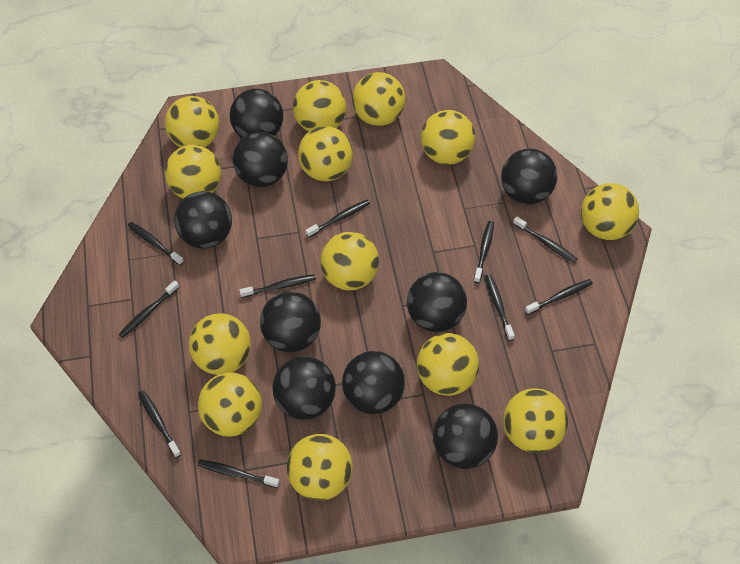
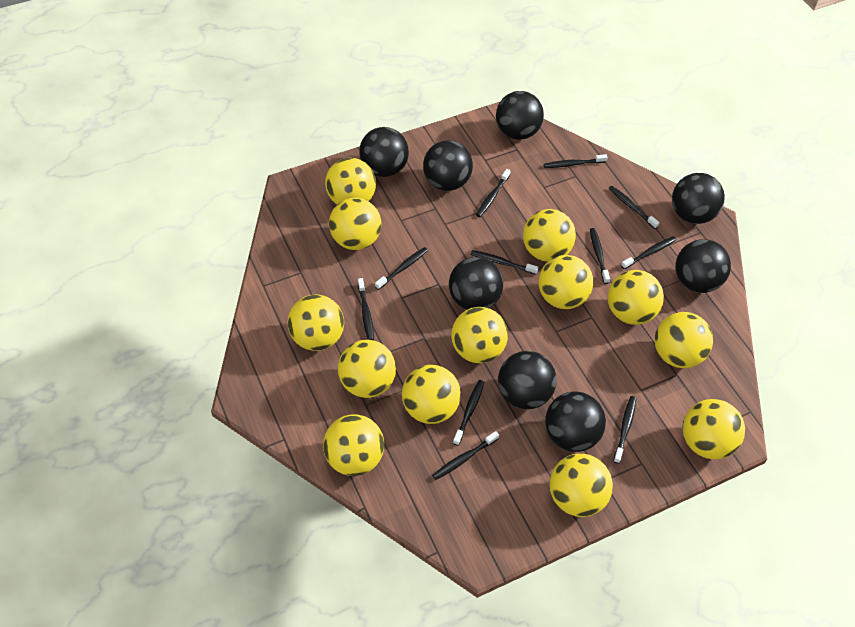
black ball: 9 -> 8
black toothbrush: 10 -> 11

